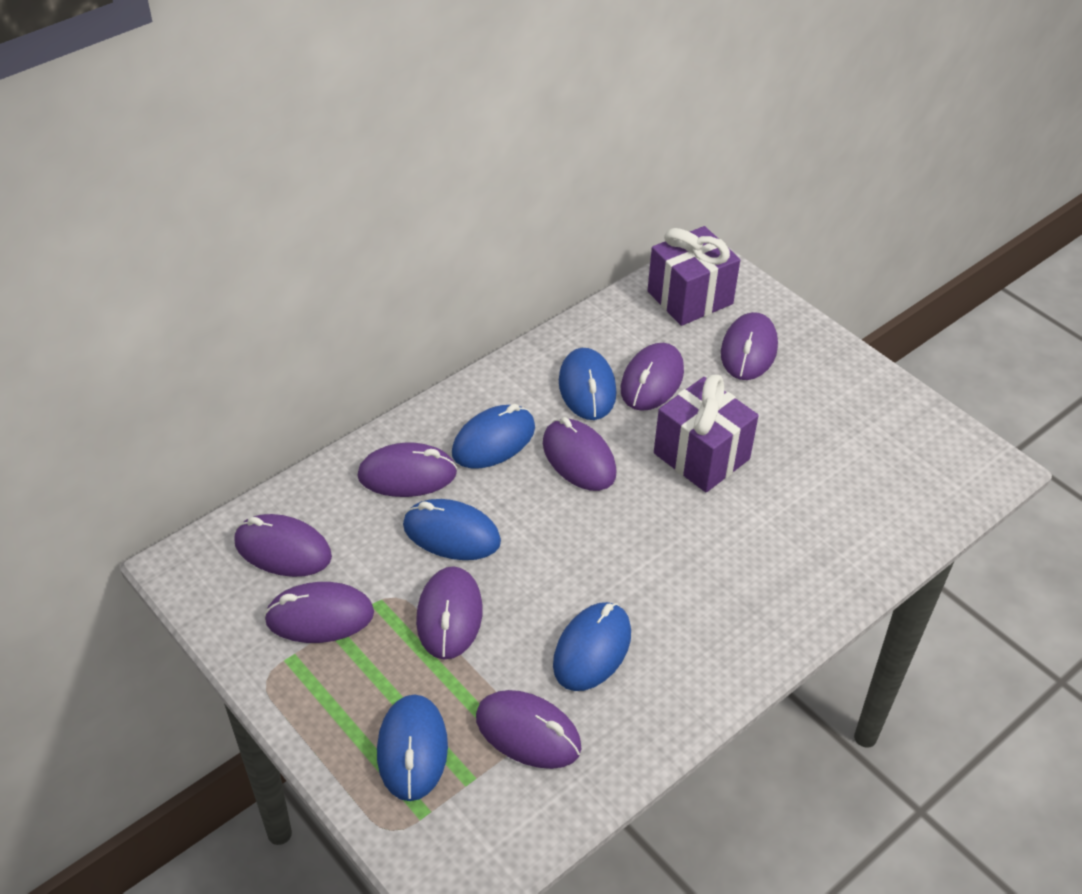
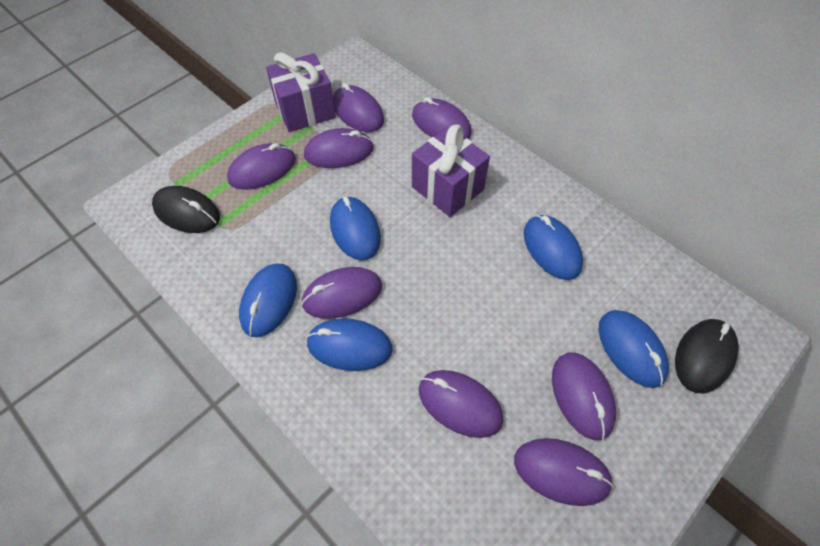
black mouse: 0 -> 2

